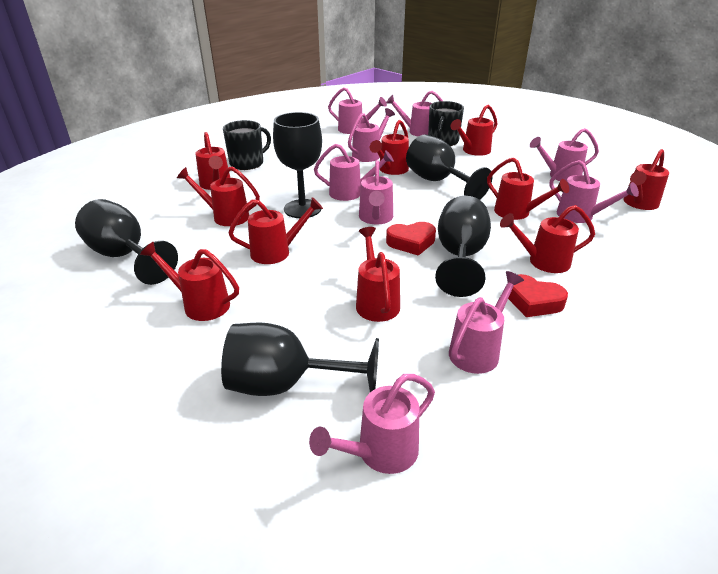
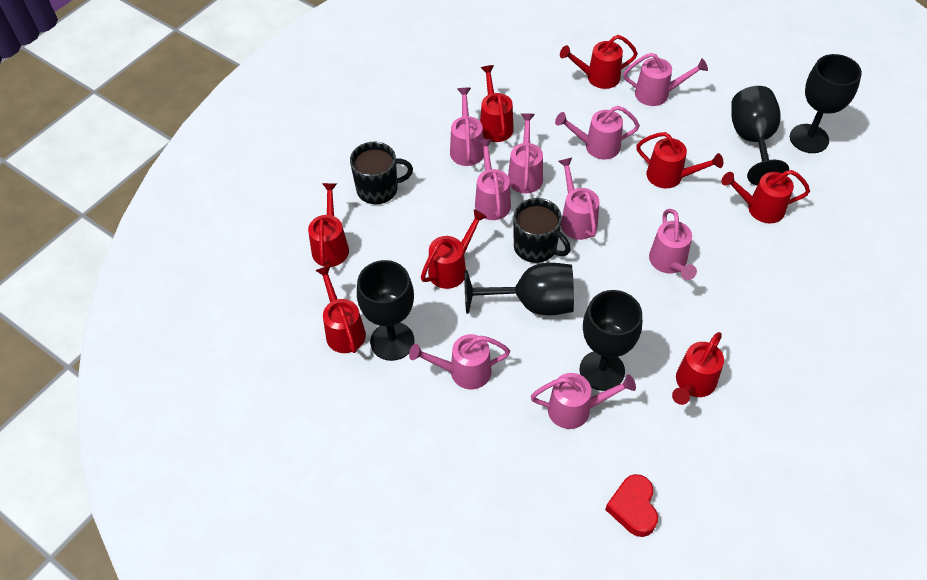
red heart: 2 -> 1
red watering can: 10 -> 8

